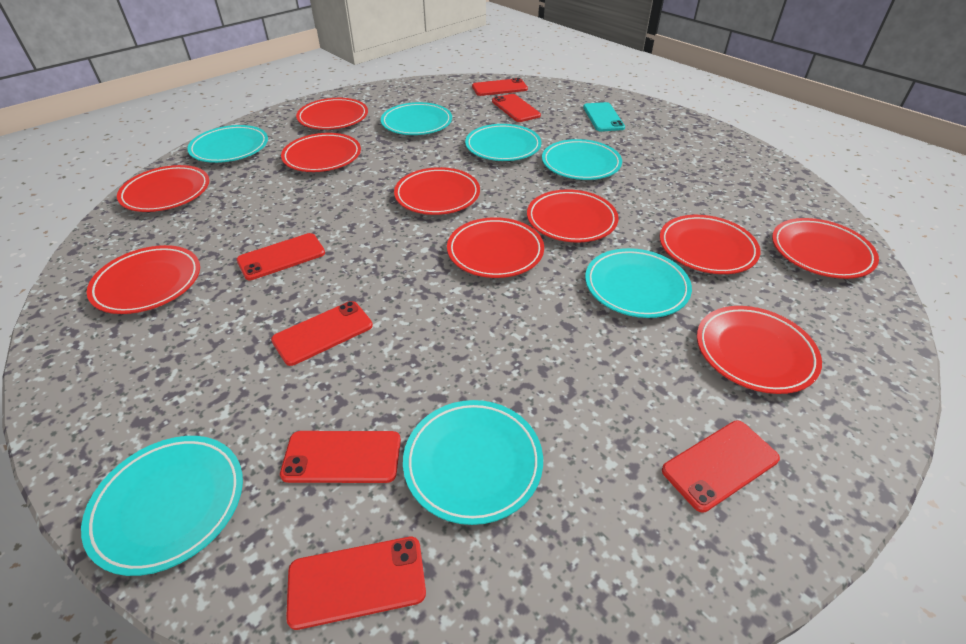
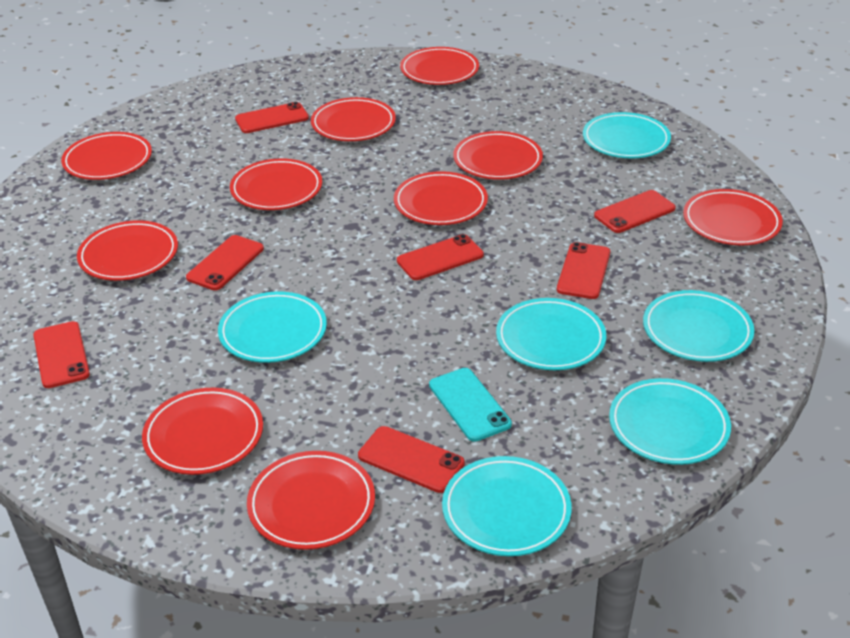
turquoise plate: 7 -> 6

